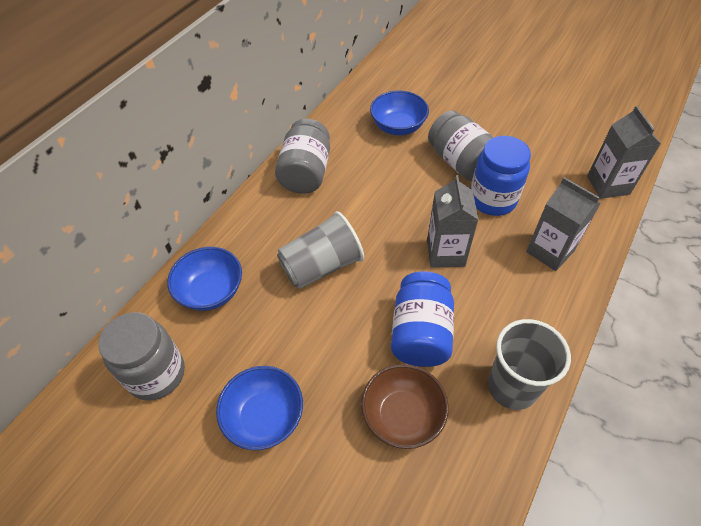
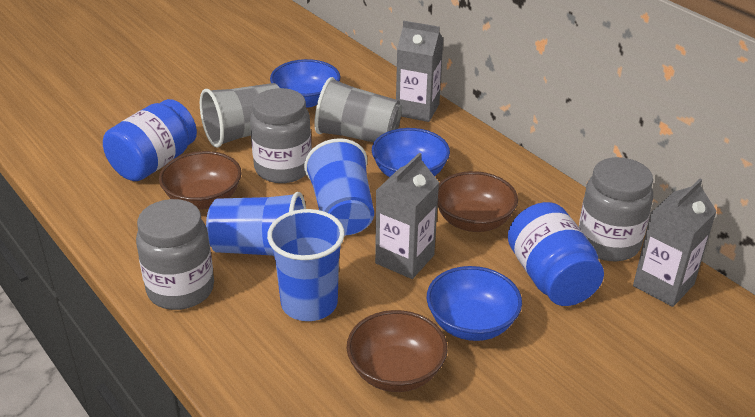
blue cup: 0 -> 3
brown bowl: 1 -> 3

